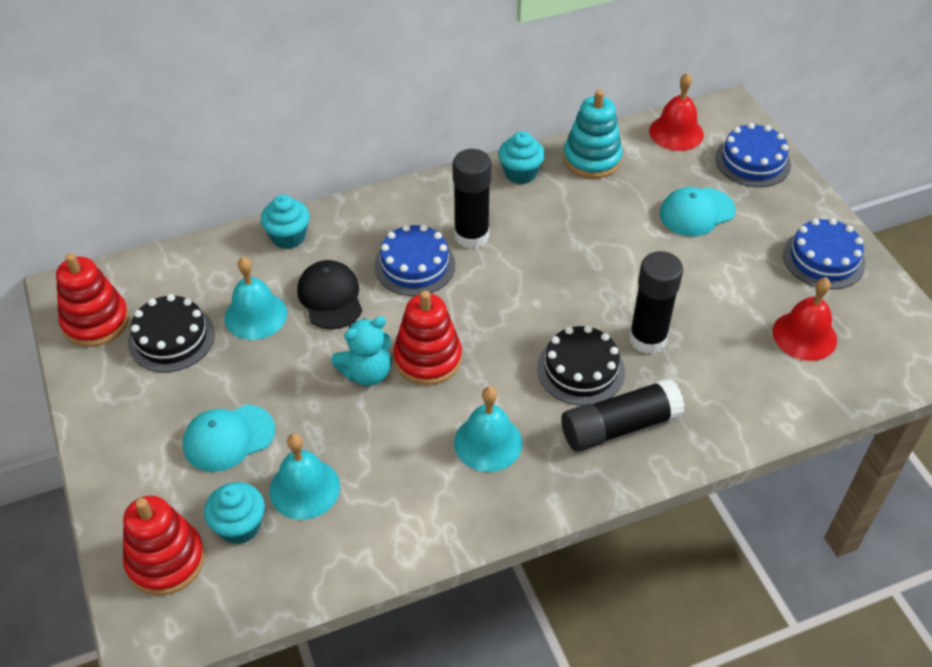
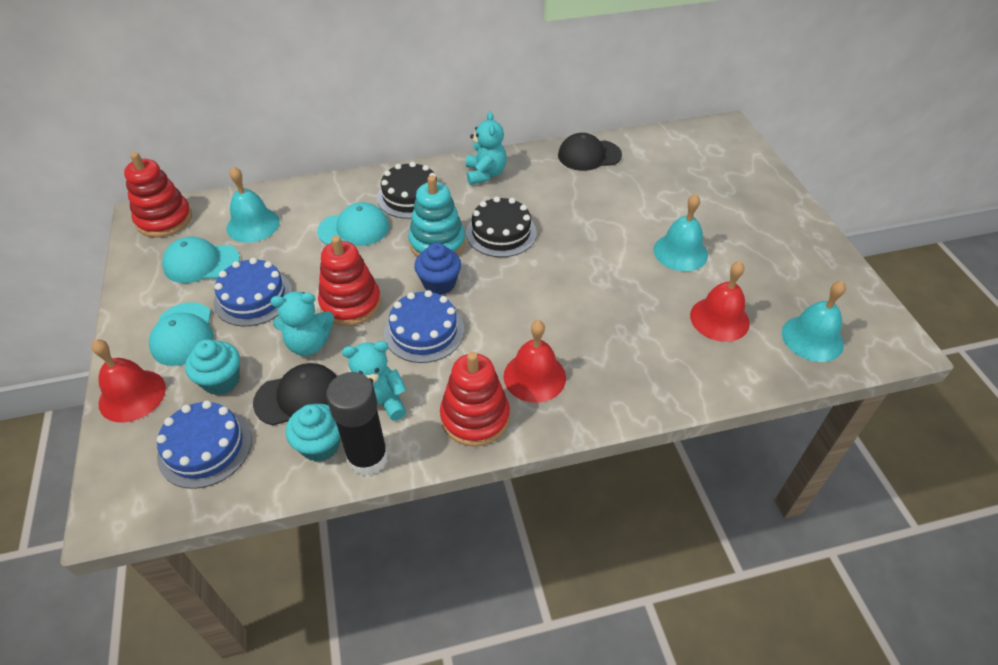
black cap: 1 -> 2
black glue stick: 3 -> 1
blue cupcake: 0 -> 1
red bell: 2 -> 3
turquoise cap: 2 -> 3
turquoise cupcake: 3 -> 2
turquoise teddy bear: 1 -> 3

